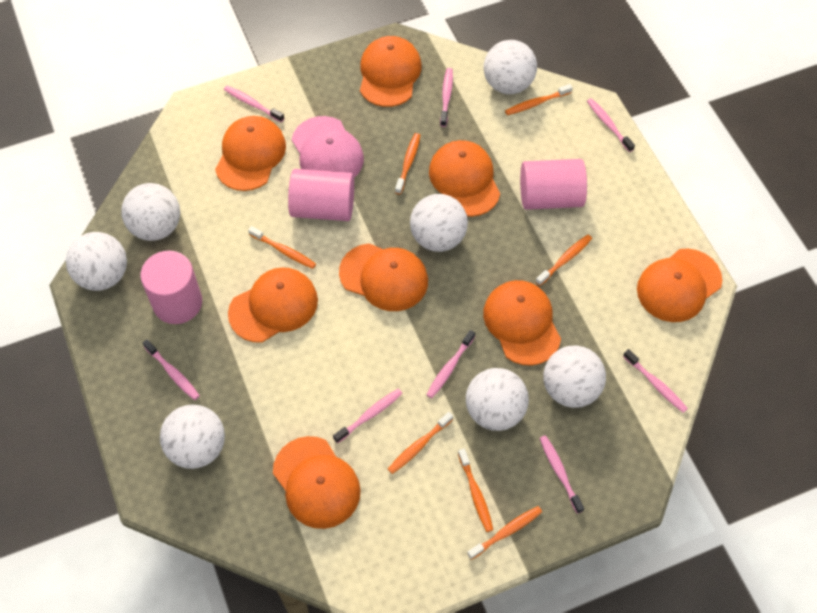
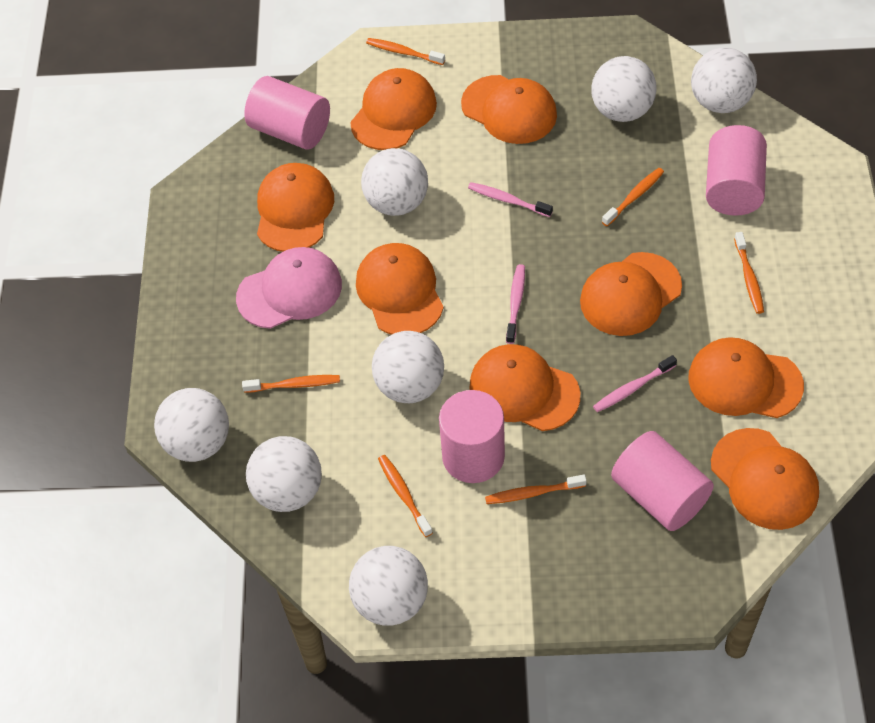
orange toothbrush: 7 -> 6
pink cylinder: 3 -> 4
pink toothbrush: 8 -> 3

